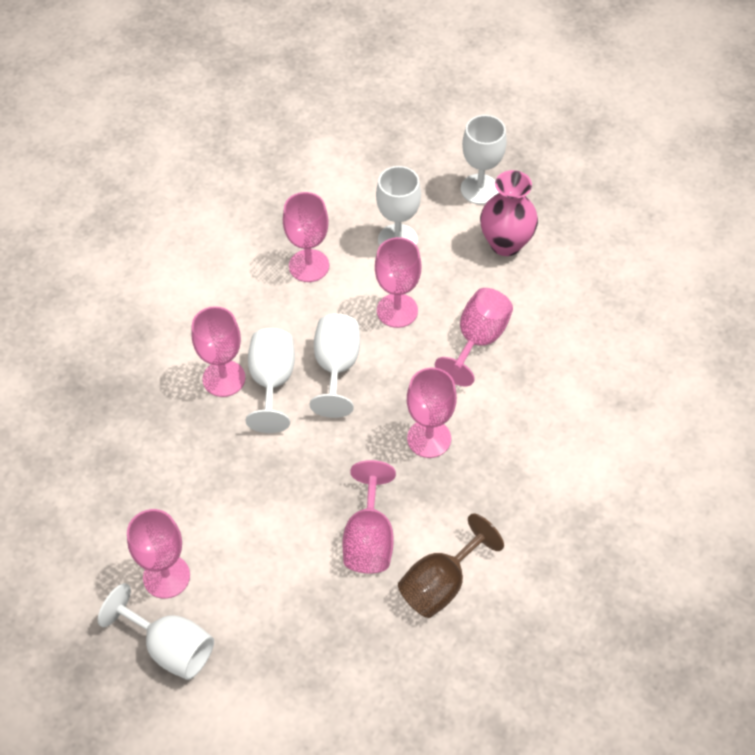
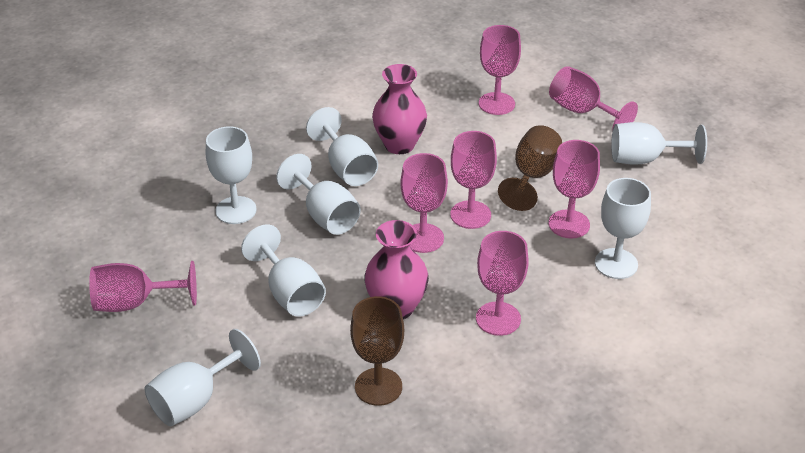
brown goblet: 1 -> 2
pink vase: 1 -> 2
white goblet: 5 -> 7

